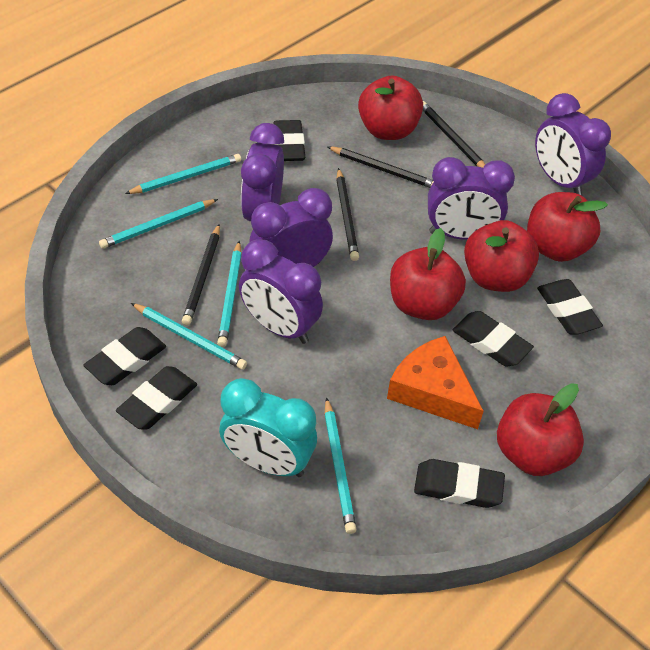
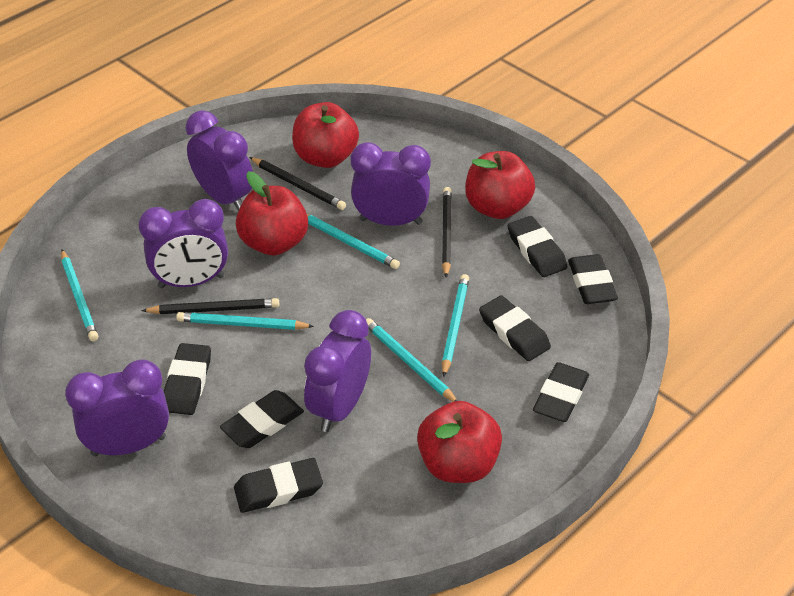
black eraser: 6 -> 7
black pencil: 4 -> 3
orange cheese: 1 -> 0
red apple: 5 -> 4
turquoise clock: 1 -> 0

